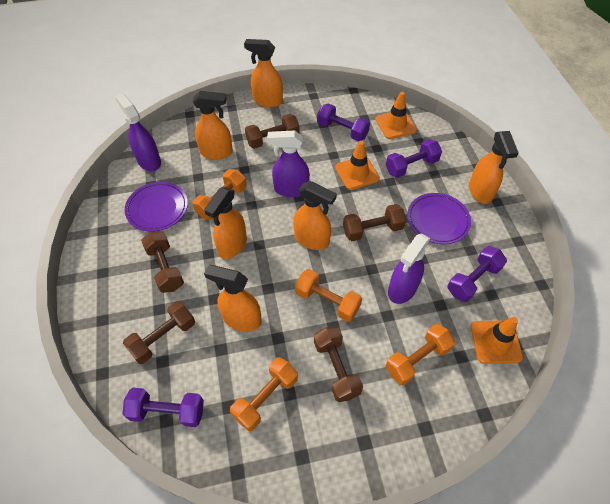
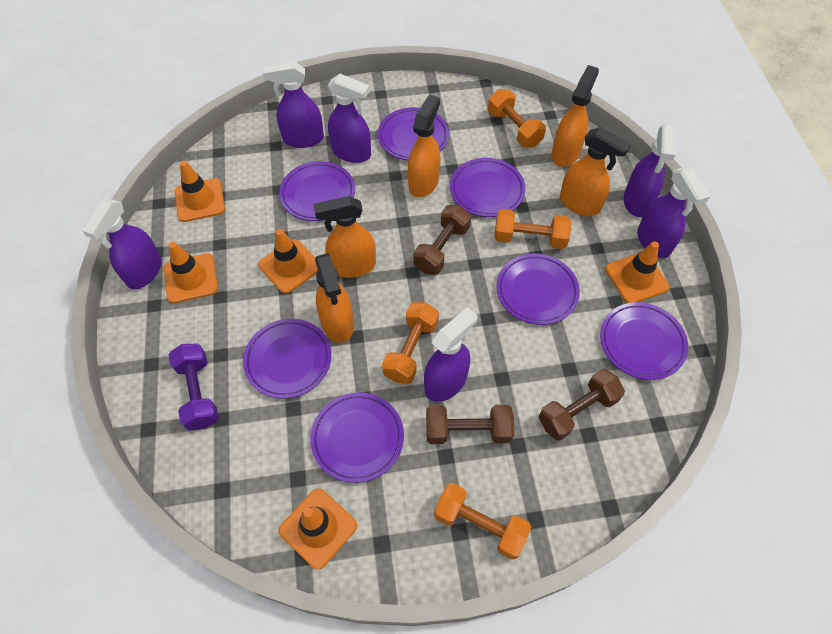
brown dumbbell: 5 -> 3
orange spray bottle: 6 -> 5
orange traffic cone: 3 -> 5
purple dumbbell: 4 -> 1
purple plate: 2 -> 7
purple spray bottle: 3 -> 6

